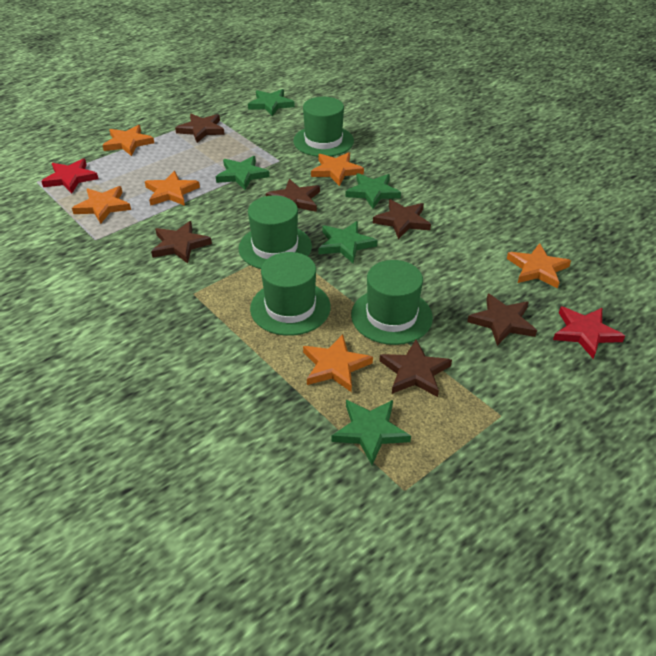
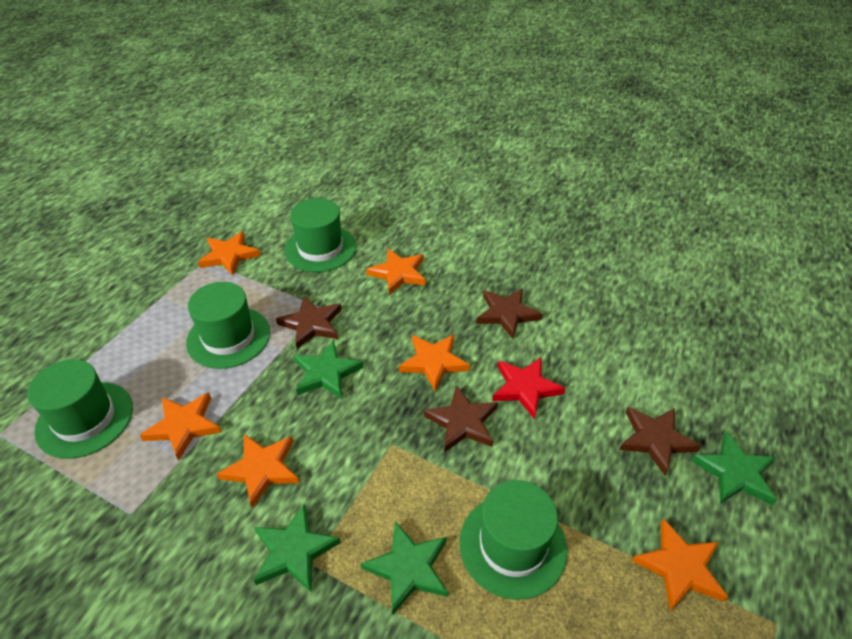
brown star: 6 -> 4
green star: 5 -> 4
red star: 2 -> 1

